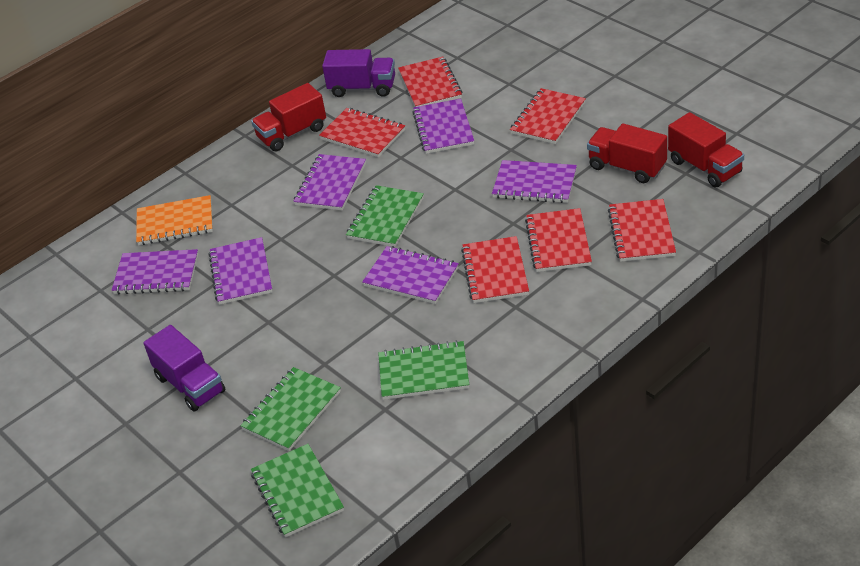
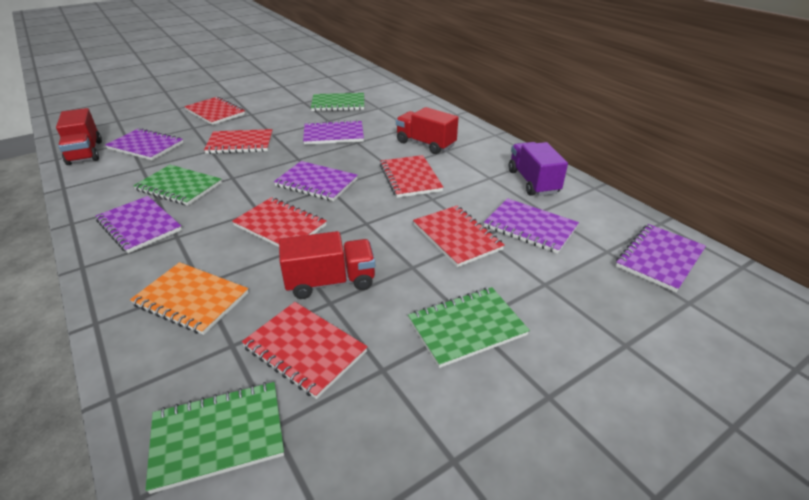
purple truck: 2 -> 1

